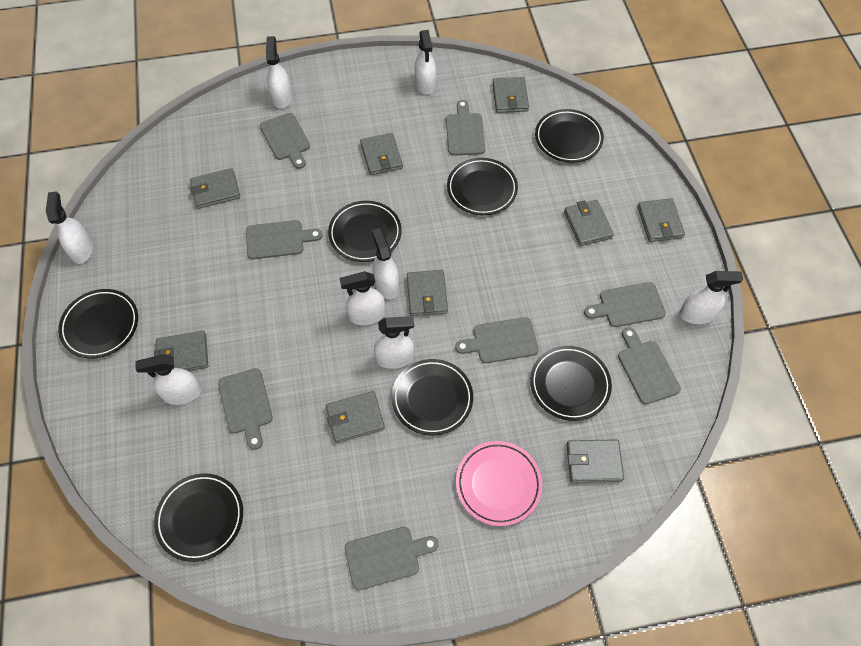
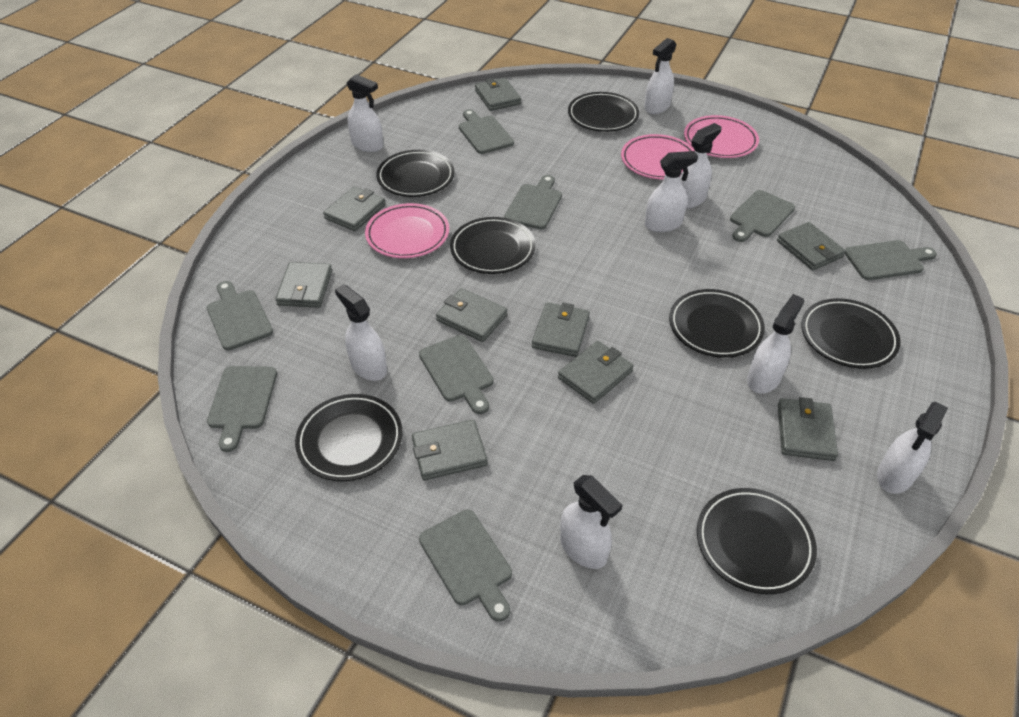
pink plate: 1 -> 3

